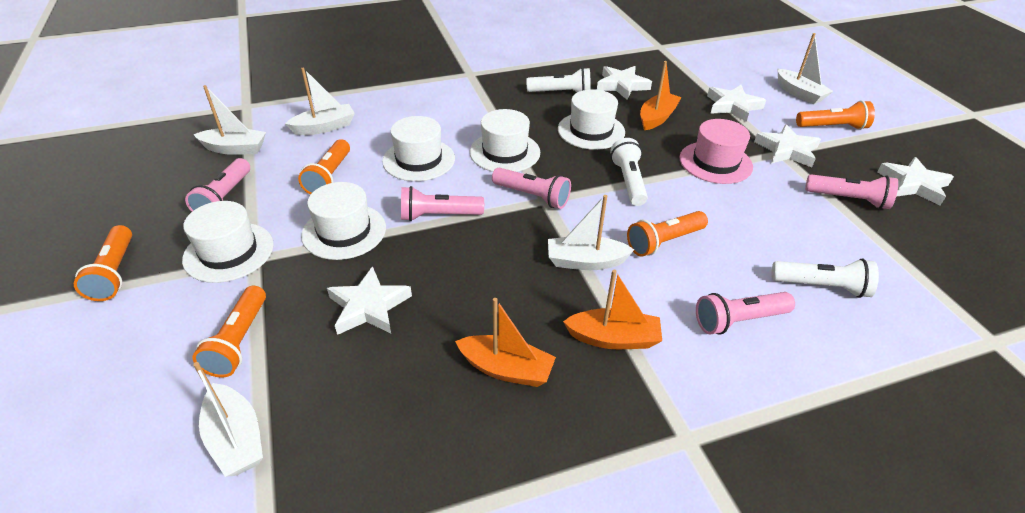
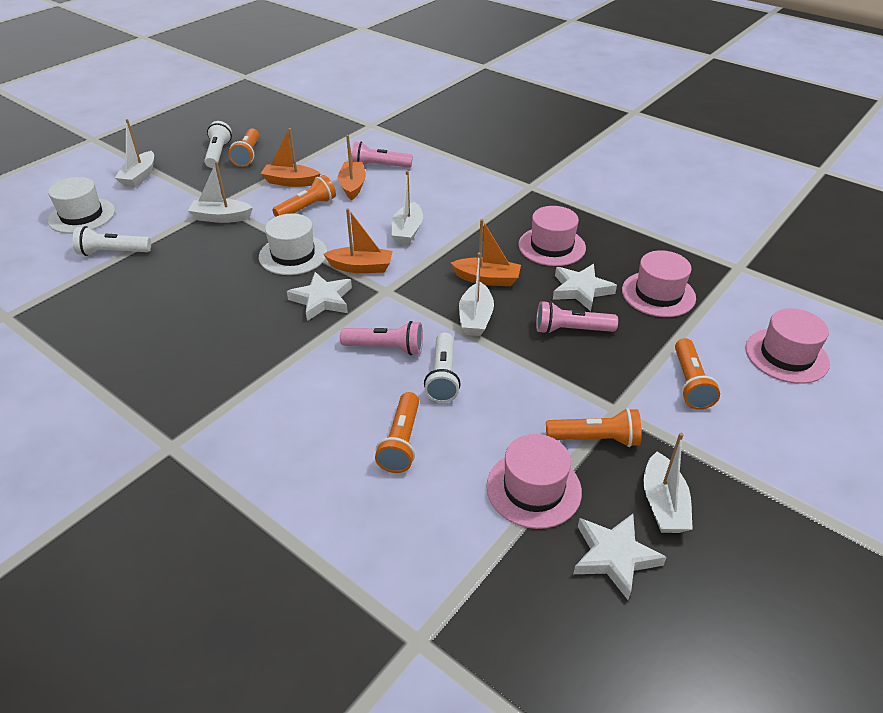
orange boat: 3 -> 4
pink flashlight: 5 -> 3
pink hat: 1 -> 4
white hat: 5 -> 2
white star: 5 -> 3

